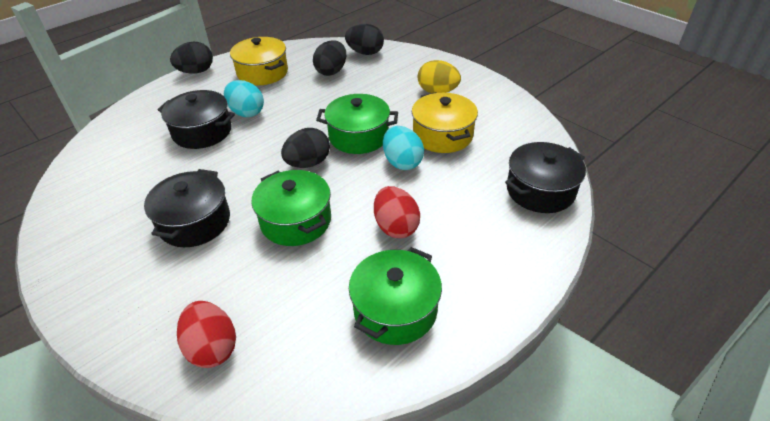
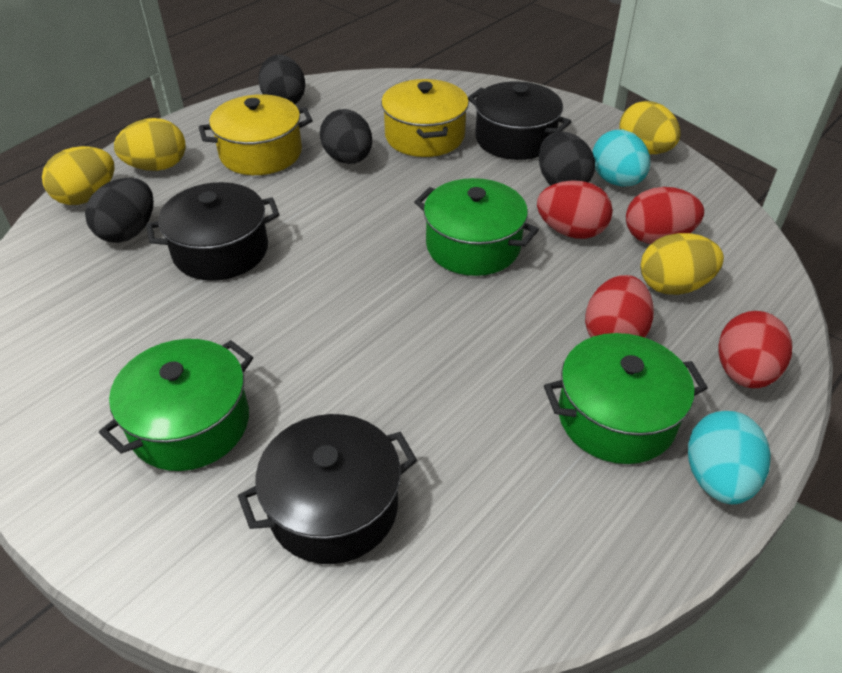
red egg: 2 -> 4
yellow egg: 1 -> 4

